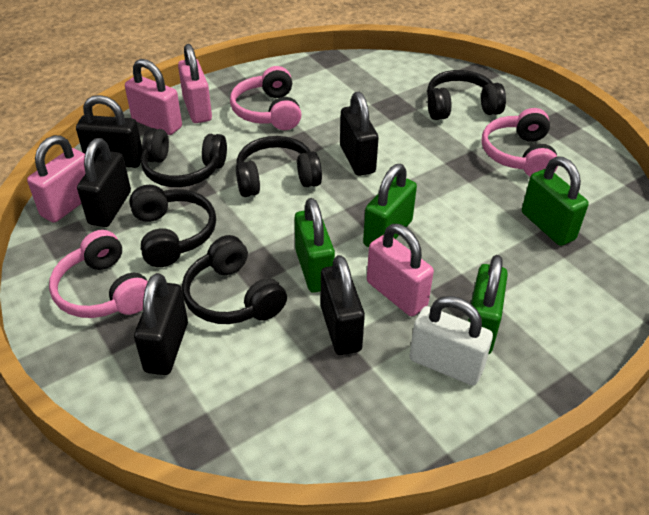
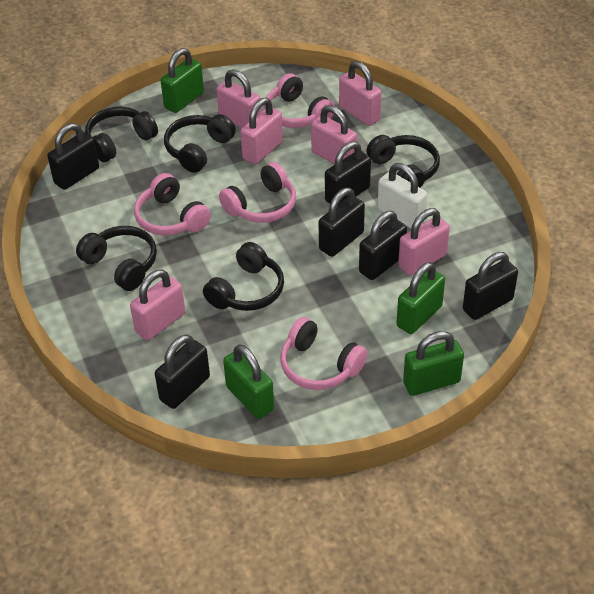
black padlock: 5 -> 6
pink headphones: 3 -> 4
pink padlock: 4 -> 6

